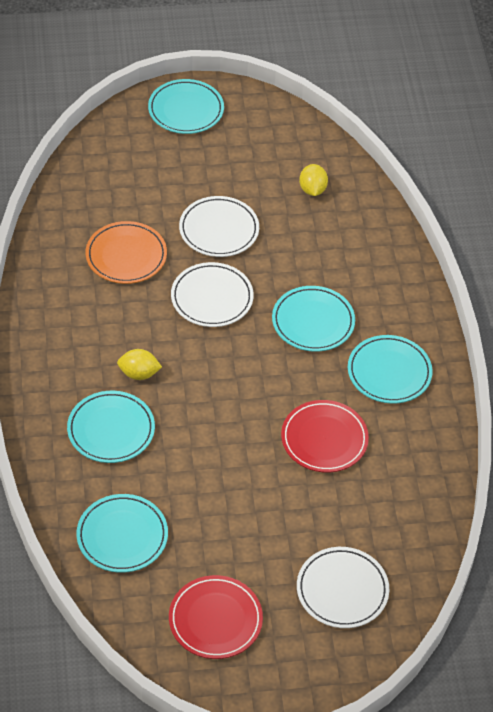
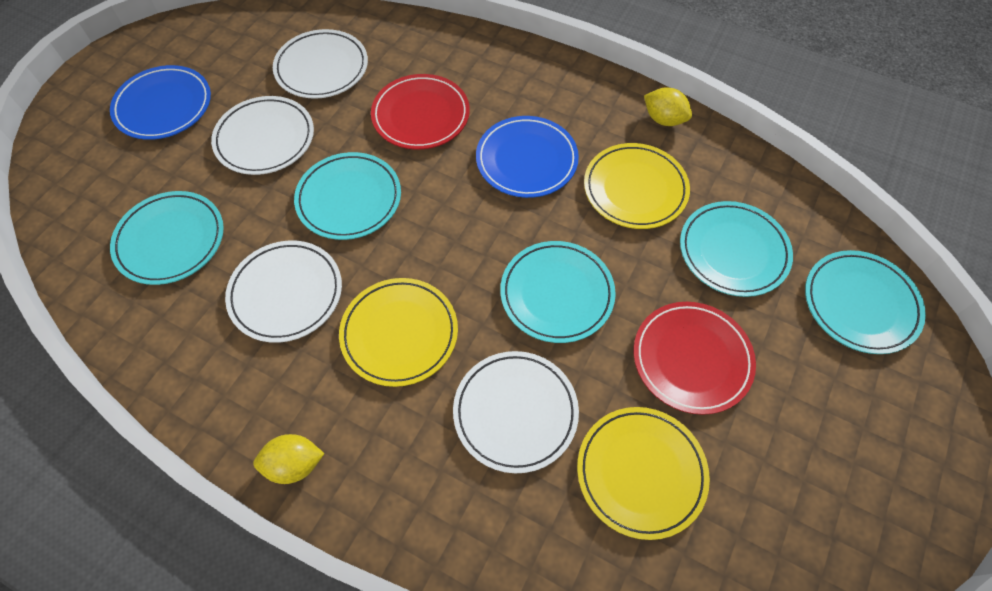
blue plate: 0 -> 2
orange plate: 1 -> 0
white plate: 3 -> 4
yellow plate: 0 -> 3

